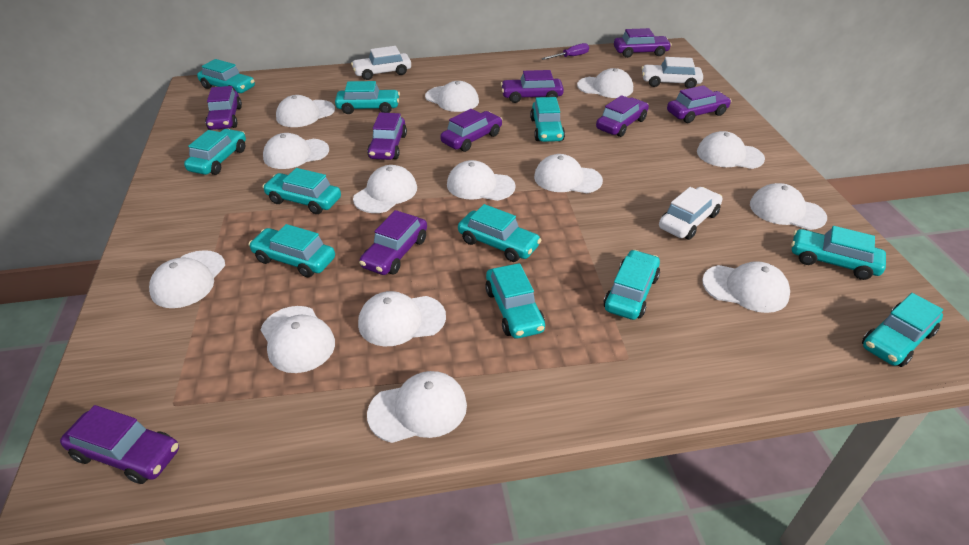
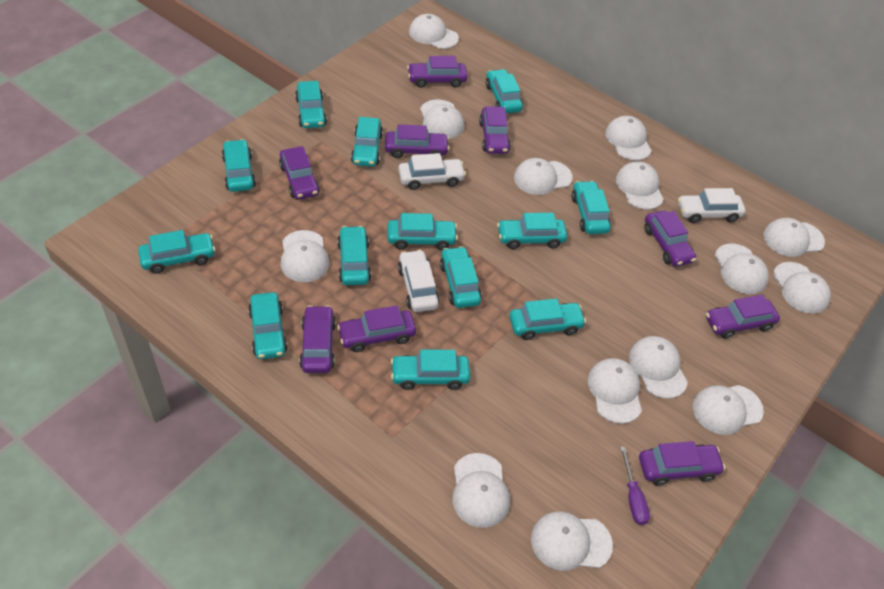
turquoise car: 11 -> 13

